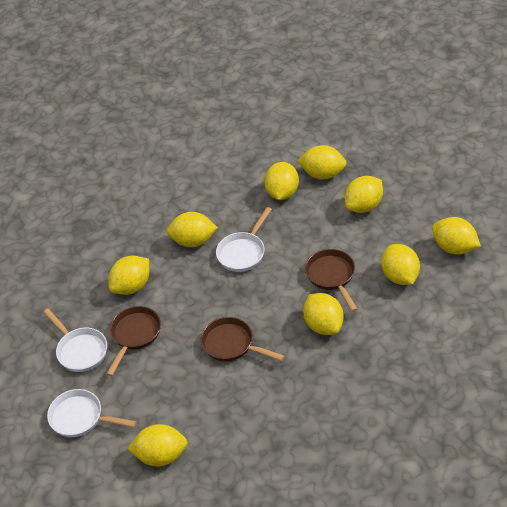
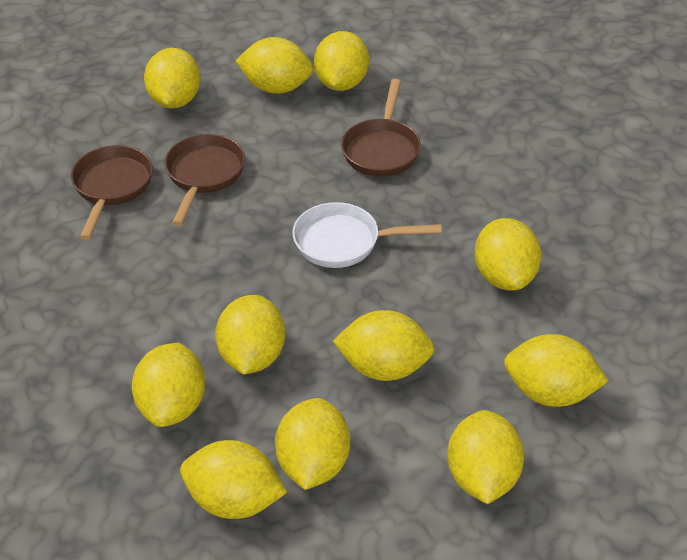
white pan: 3 -> 1
yellow lemon: 9 -> 11

